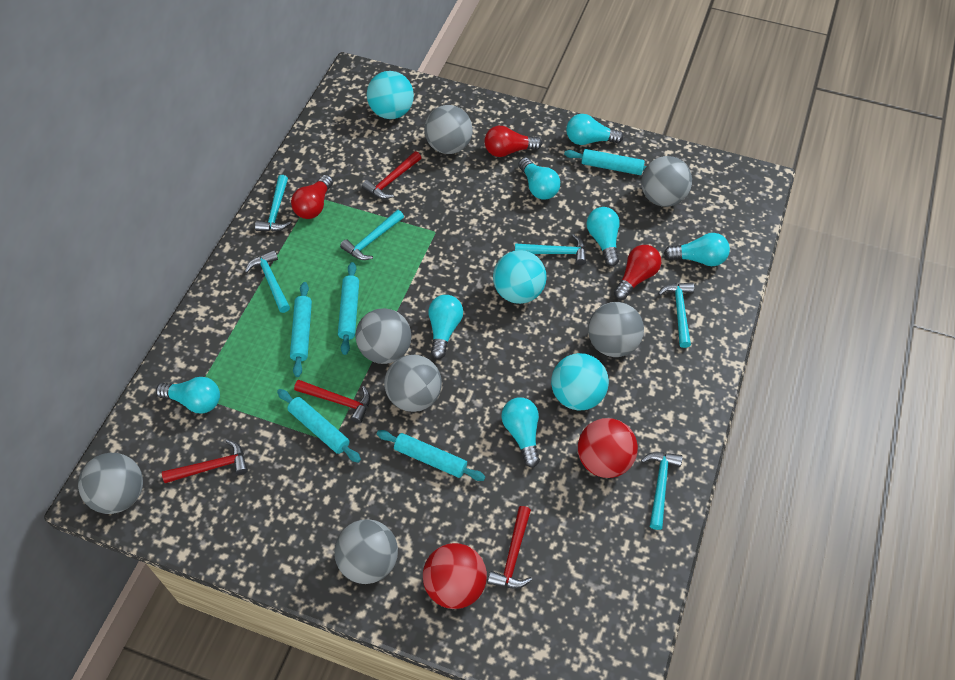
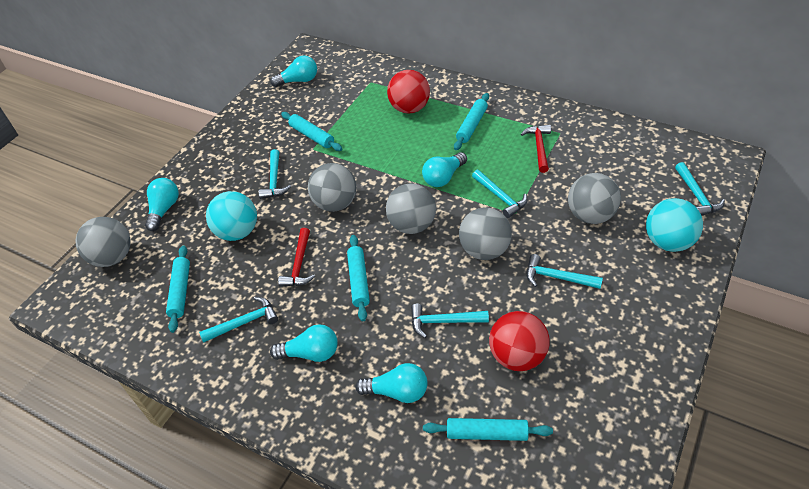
grey ball: 7 -> 5
red hammer: 4 -> 2
red light bulb: 3 -> 0
turquoise ball: 3 -> 2
turquoise light bulb: 7 -> 5

